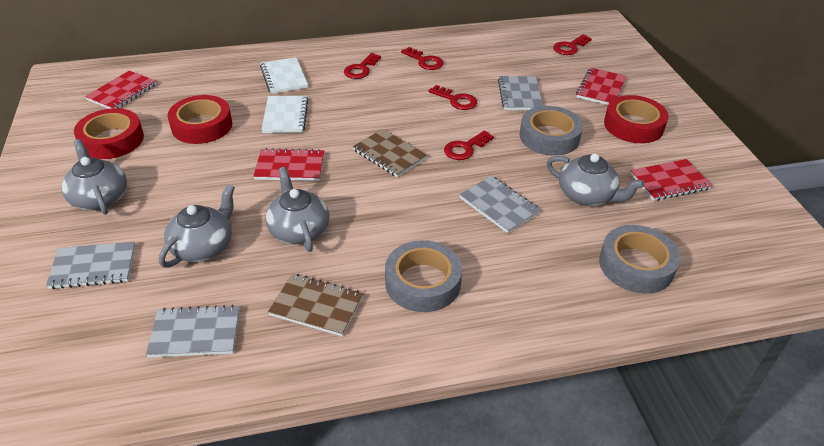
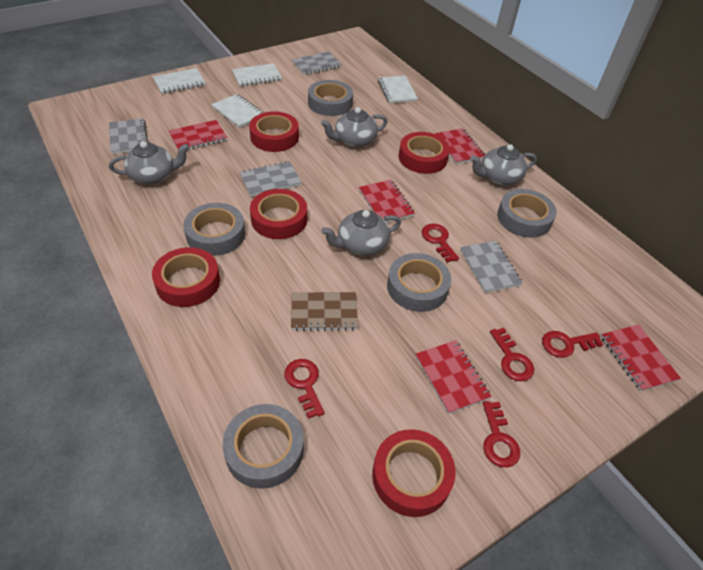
brown notebook: 2 -> 1
grey tape: 3 -> 5
red notebook: 4 -> 5
red tape: 3 -> 5
white notebook: 2 -> 4

